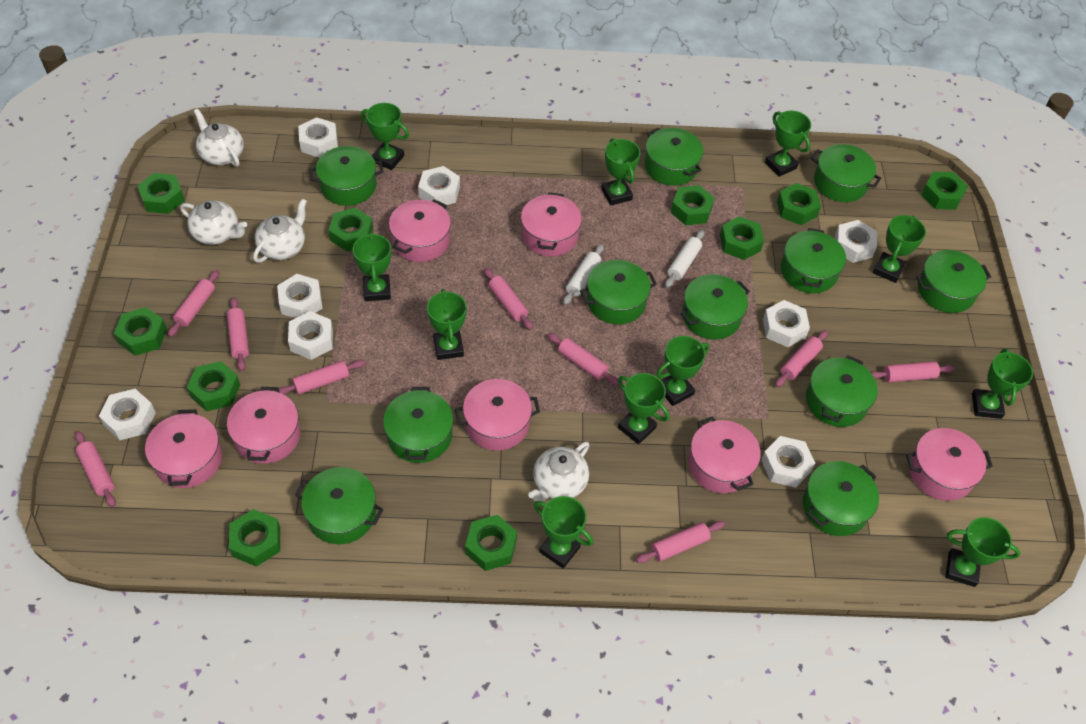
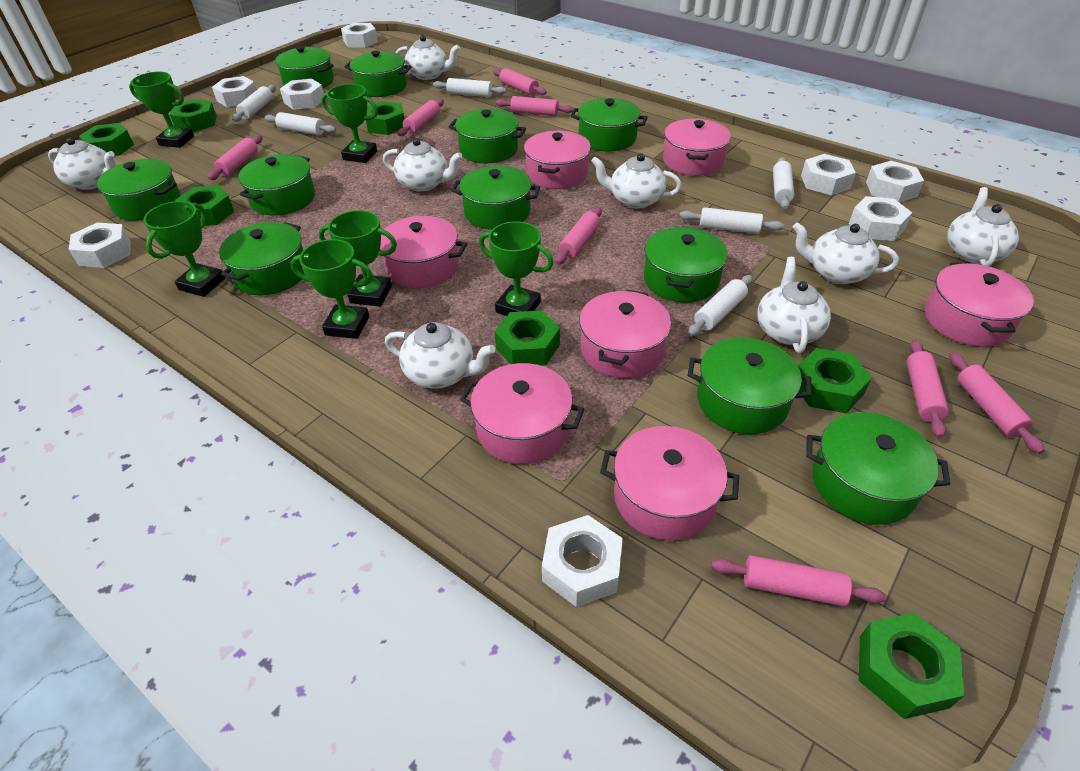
green nut: 10 -> 7
green trophy: 11 -> 6
pink rolling pin: 9 -> 8
white rolling pin: 2 -> 6
white teapot: 4 -> 8

